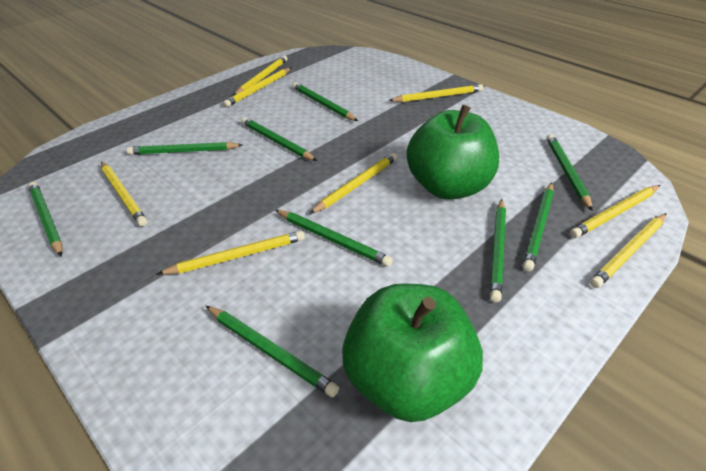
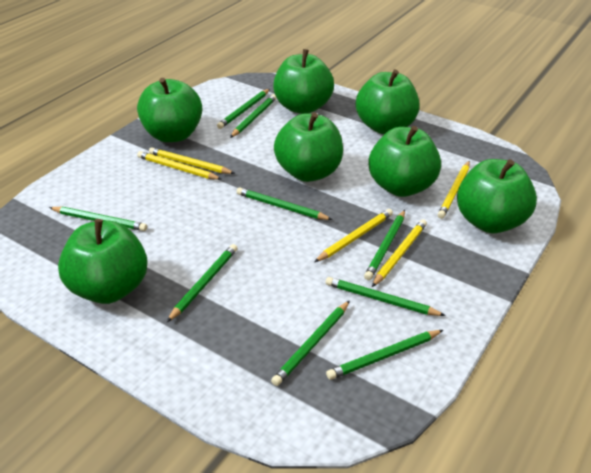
green apple: 2 -> 7
yellow pencil: 8 -> 5

